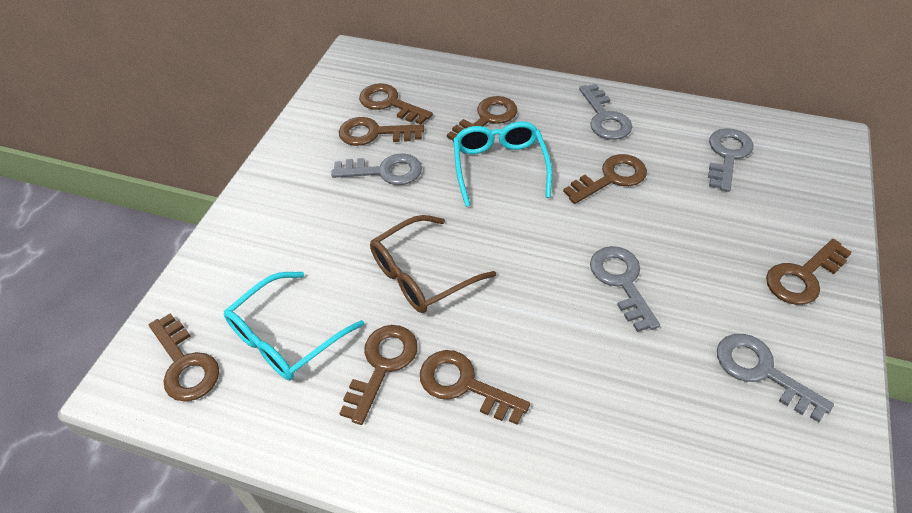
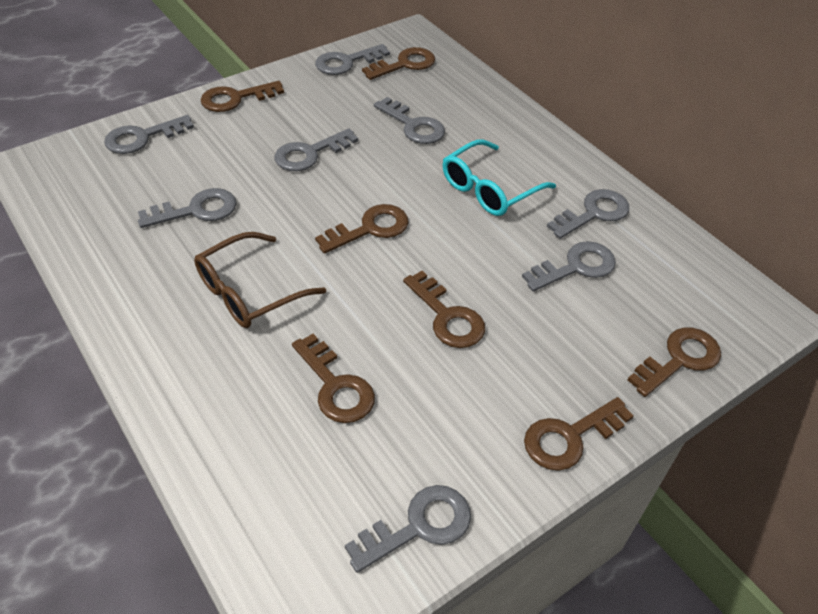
brown key: 8 -> 7
grey key: 5 -> 8
turquoise glasses: 2 -> 1

